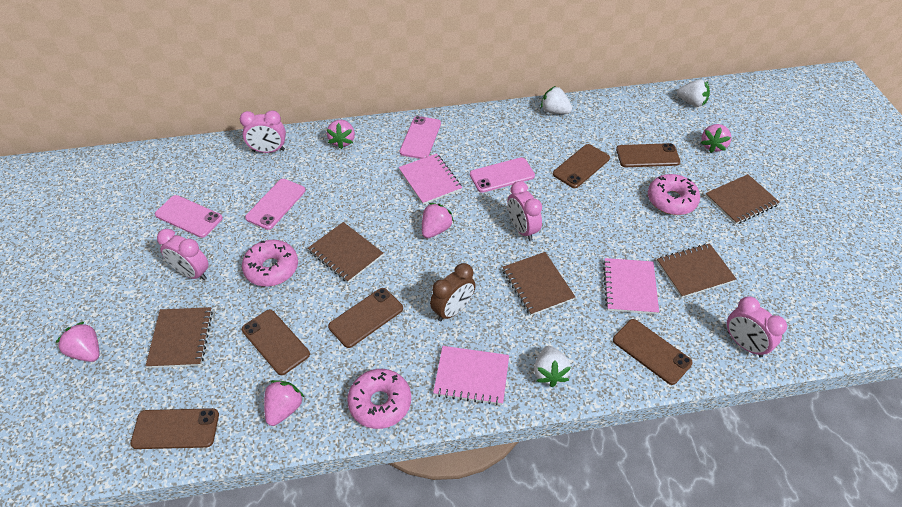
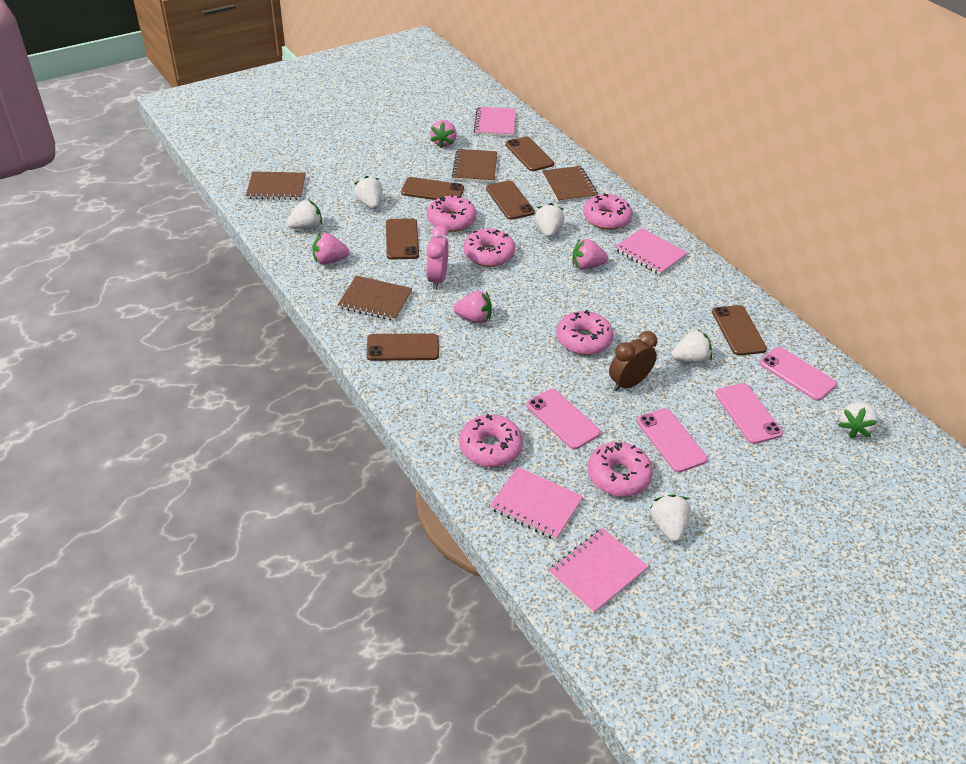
brown notebook: 5 -> 4
pink clock: 4 -> 1
pink donut: 3 -> 6
pink notebook: 3 -> 4
pink strawberry: 5 -> 4
white strawberry: 3 -> 6

